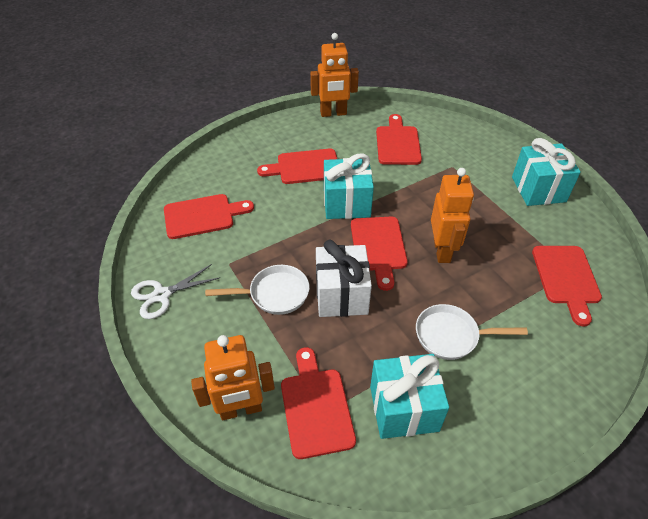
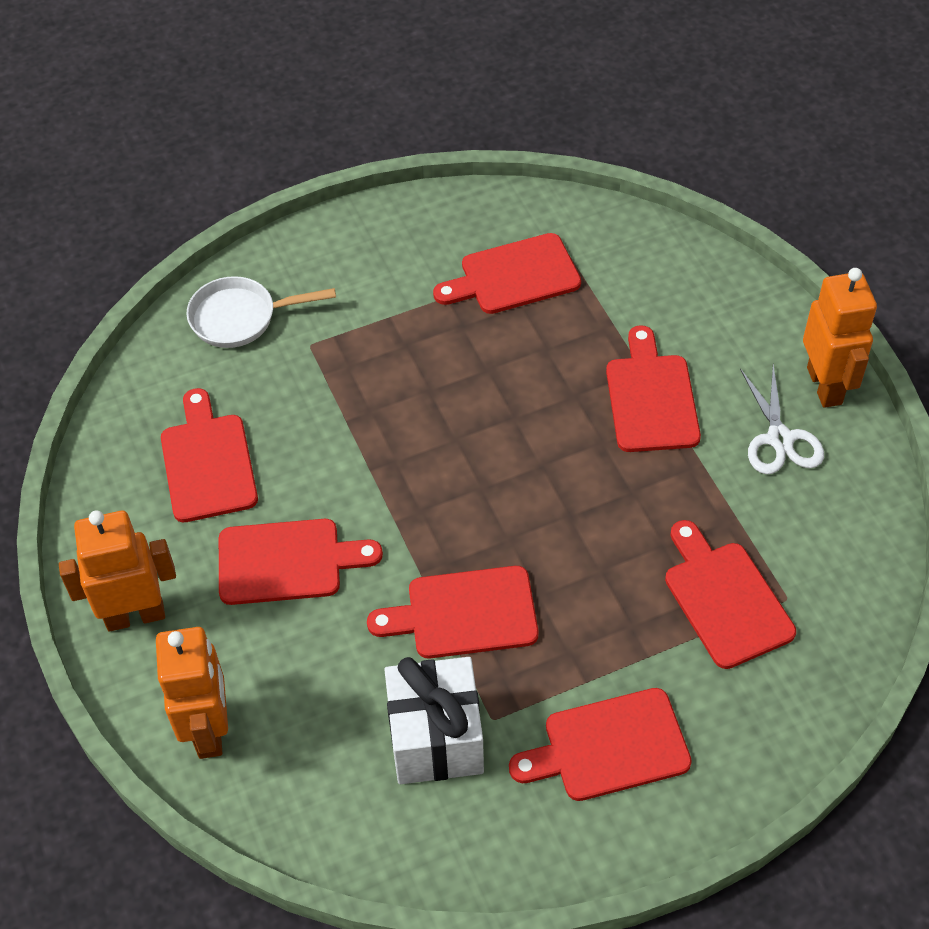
red cutting board: 6 -> 7
turquoise gift: 3 -> 0
white pan: 2 -> 1

